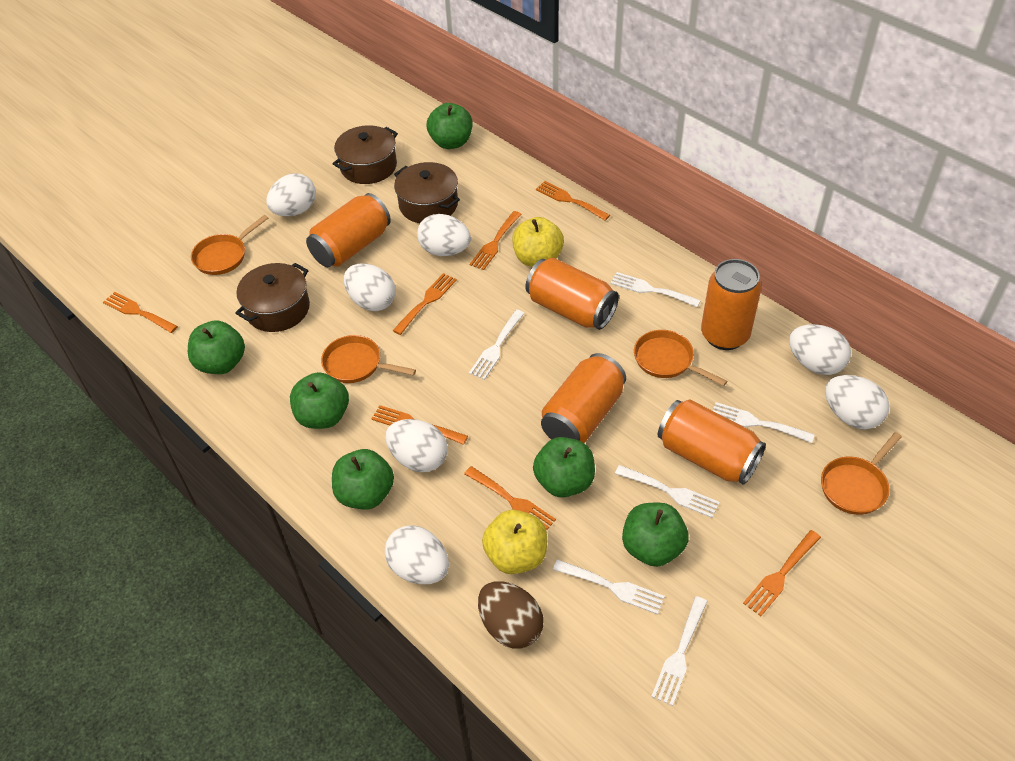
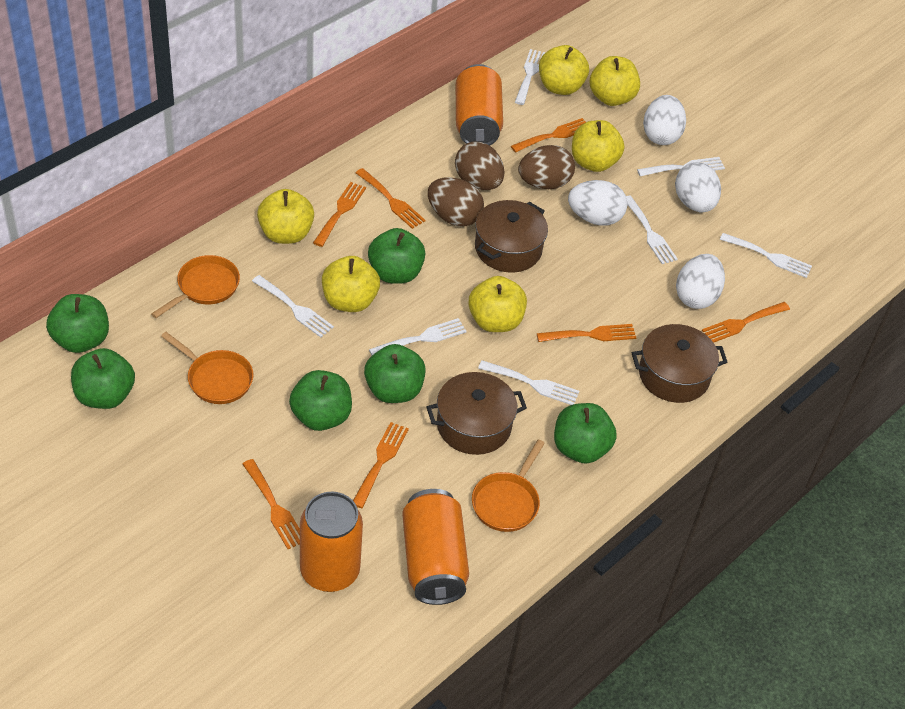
brown egg: 1 -> 3
orange can: 5 -> 3
orange pan: 4 -> 3
white egg: 7 -> 4
white fork: 6 -> 7
yellow apple: 2 -> 6

